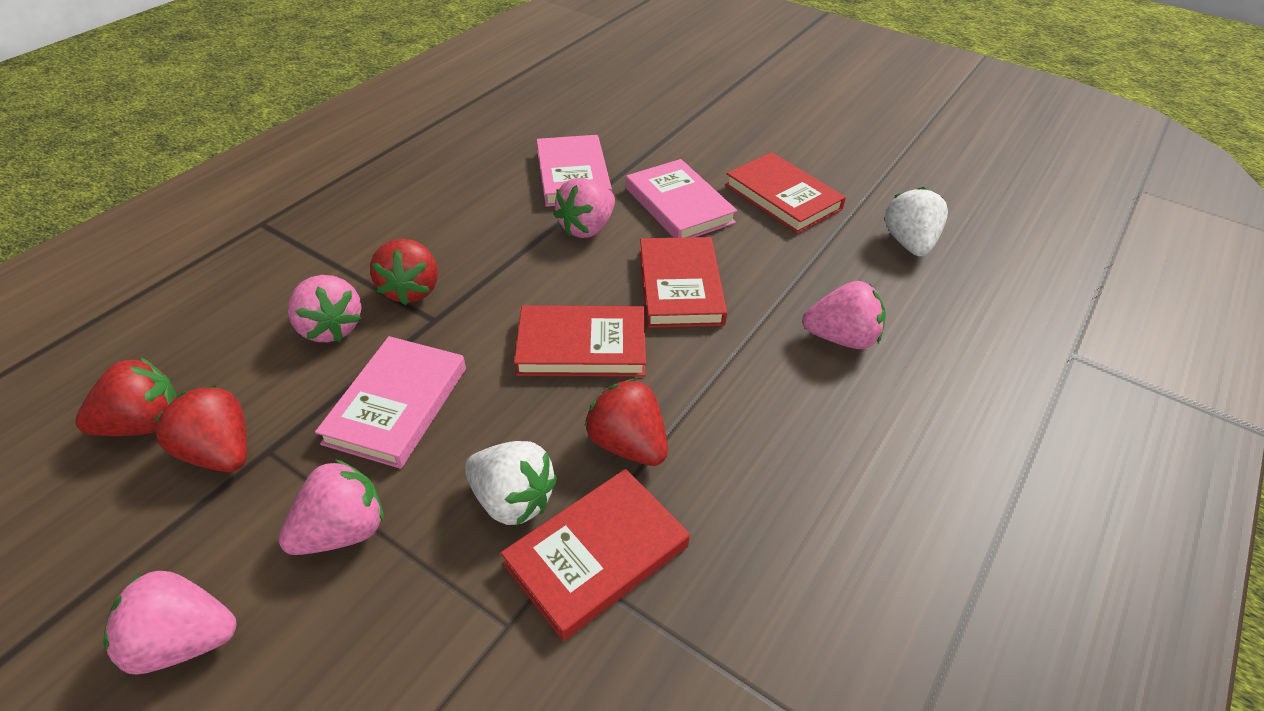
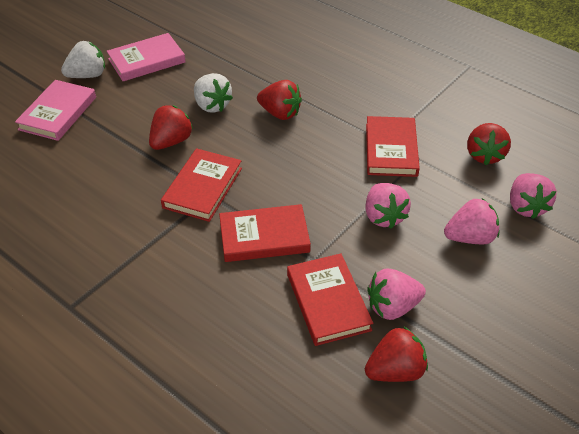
pink book: 3 -> 2
pink strawberry: 5 -> 4

